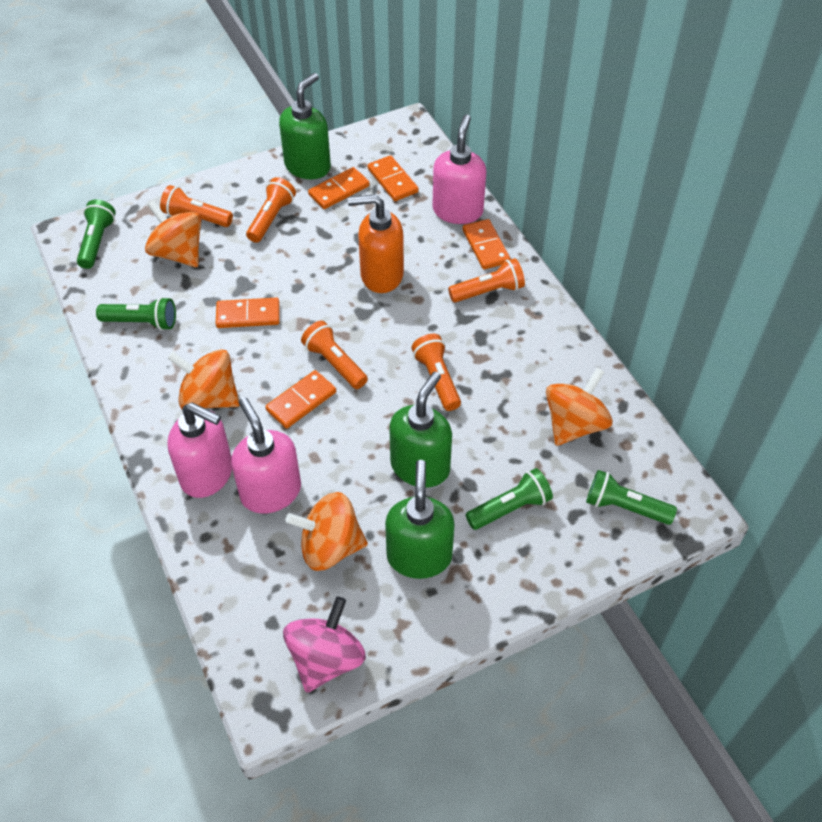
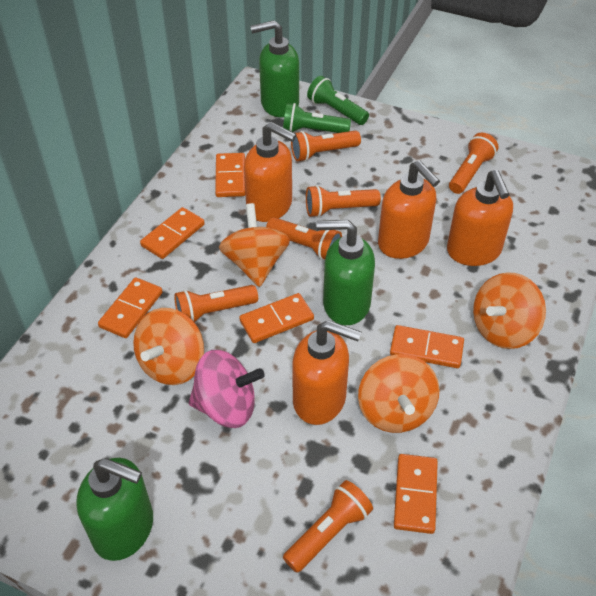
green flashlight: 4 -> 2
orange domino: 5 -> 6
orange flashlight: 5 -> 6
orange soap dispenser: 1 -> 4
pink soap dispenser: 3 -> 0

